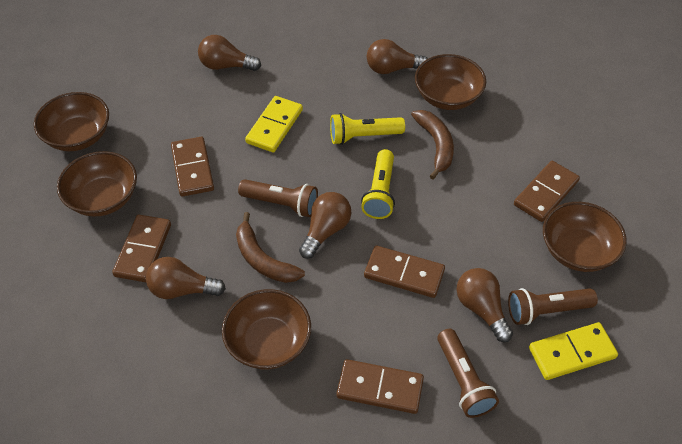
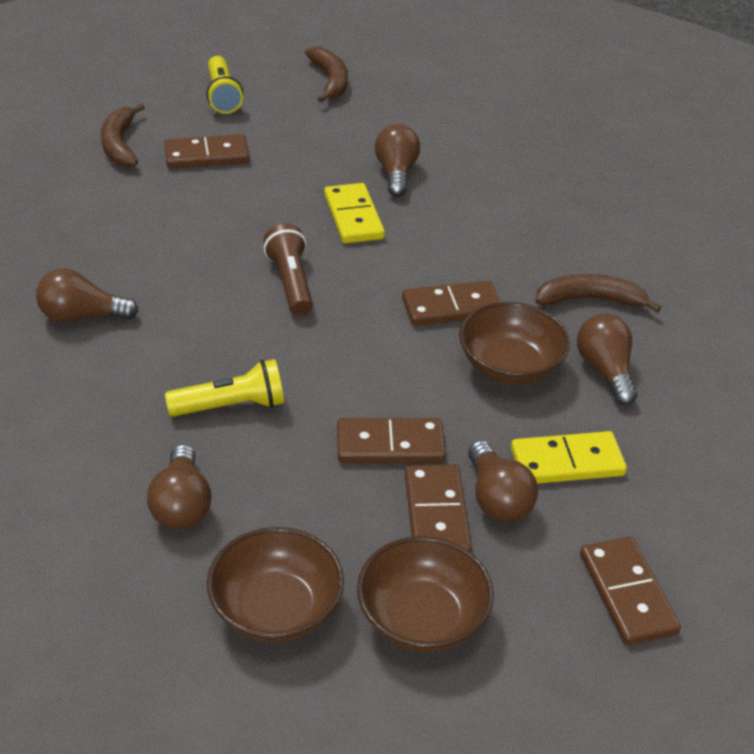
brown banana: 2 -> 3
brown bowl: 5 -> 3
brown flashlight: 3 -> 1

